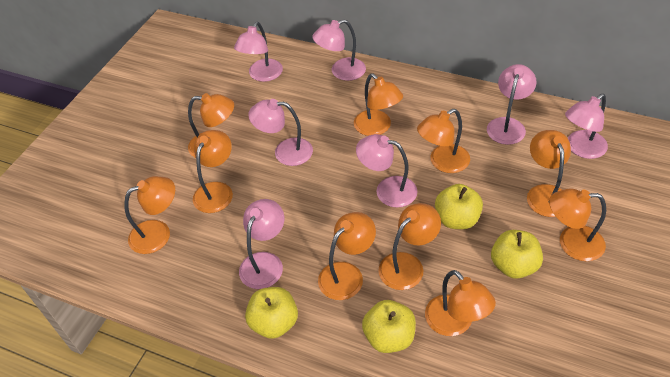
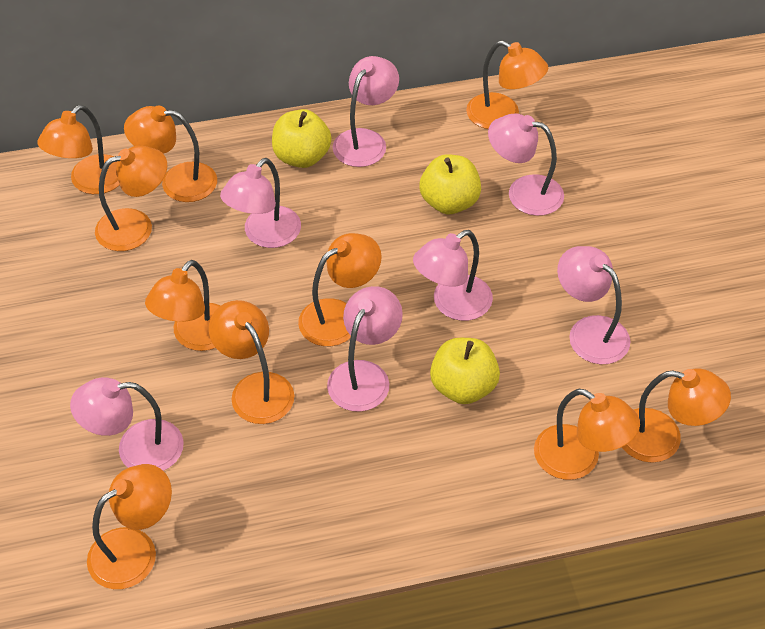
yellow apple: 4 -> 3

